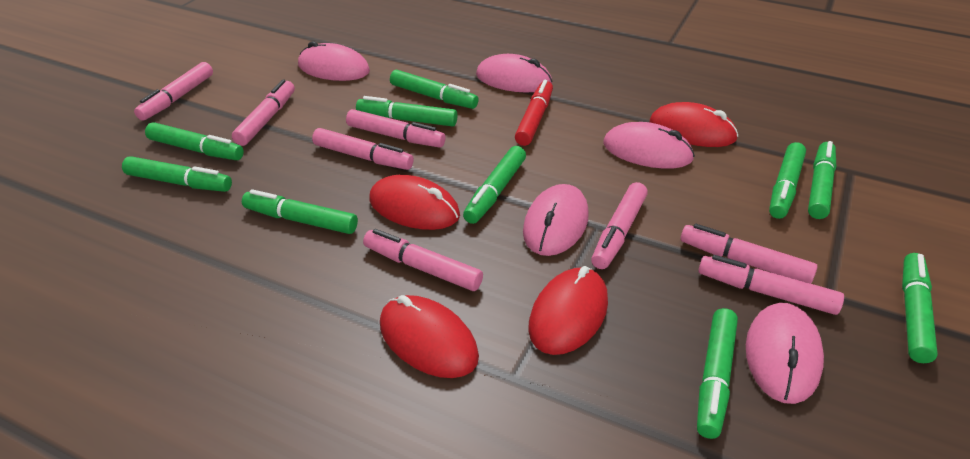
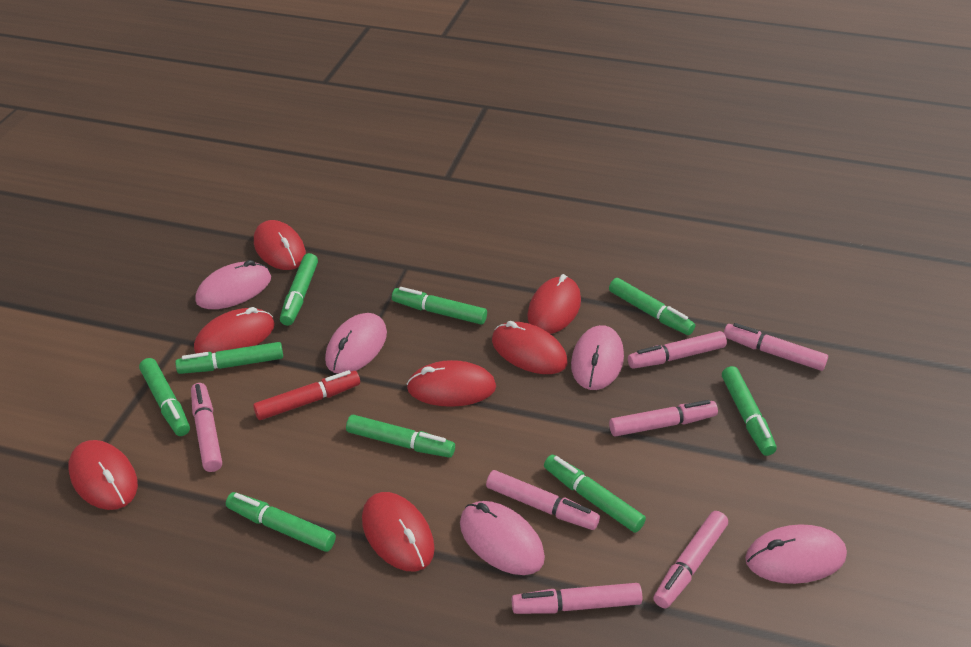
green marker: 10 -> 9
pink marker: 8 -> 7
red mouse: 4 -> 7

